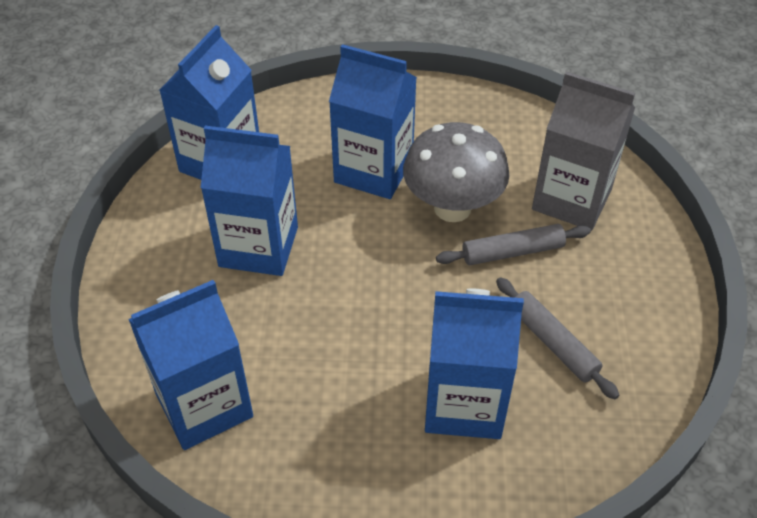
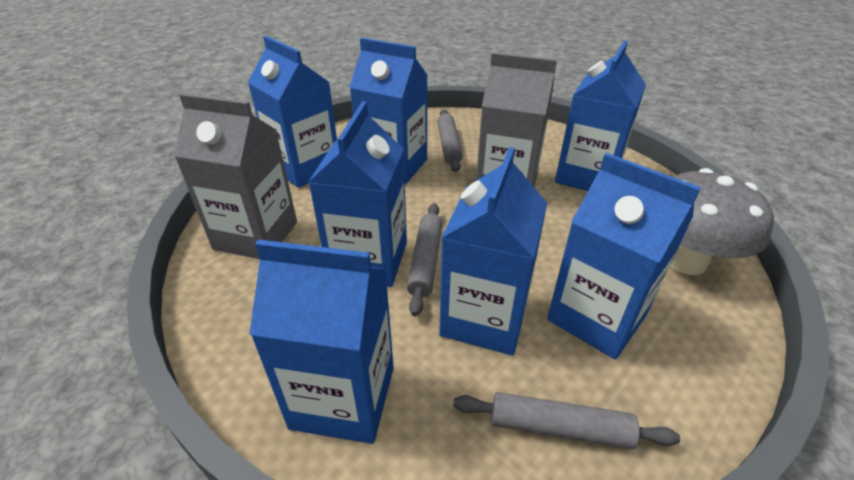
blue carton: 5 -> 7
grey carton: 1 -> 2
grey rolling pin: 2 -> 3

